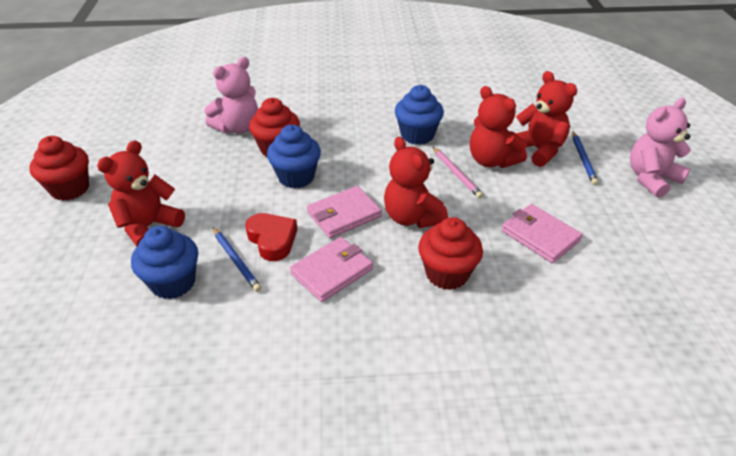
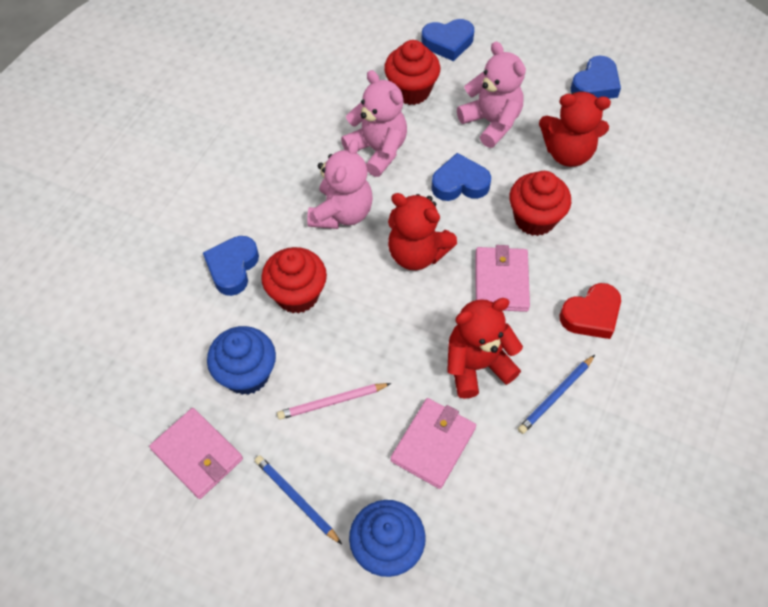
blue cupcake: 3 -> 2
blue heart: 0 -> 4
pink teddy bear: 2 -> 3
red teddy bear: 4 -> 3

